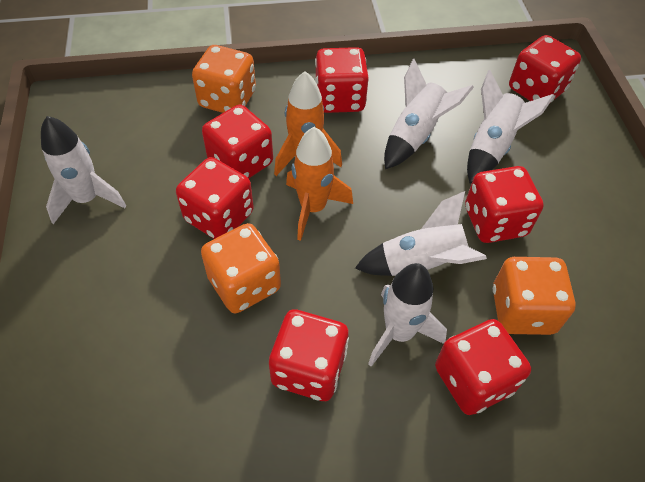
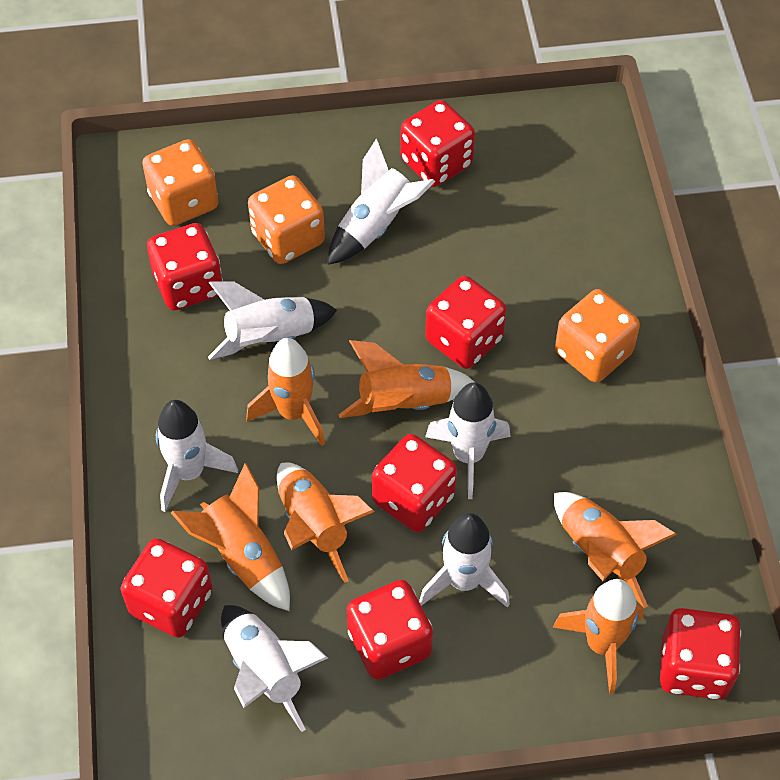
orange rocket: 2 -> 6
white rocket: 5 -> 6

